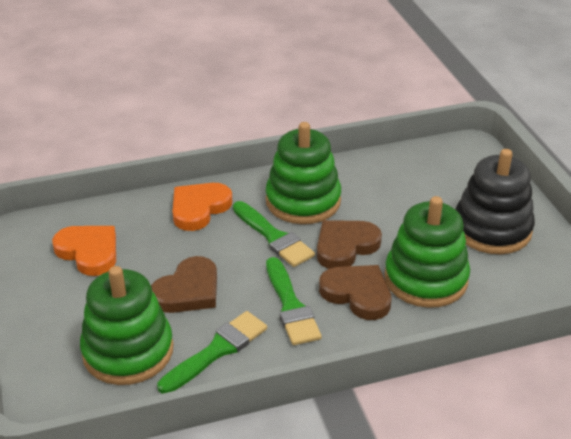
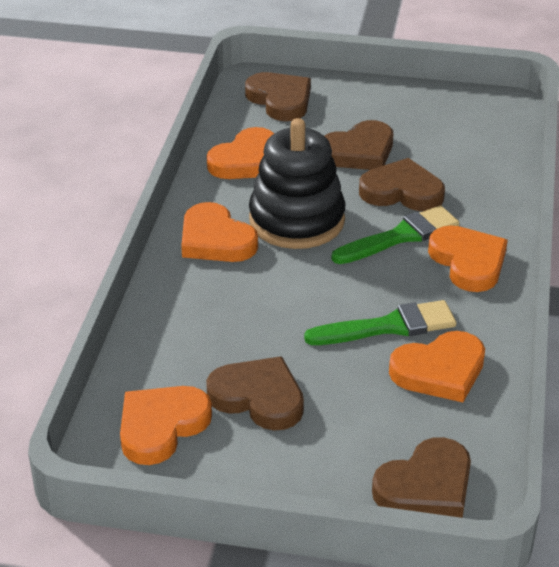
brown heart: 3 -> 5
green brush: 3 -> 2
green stacking toy: 3 -> 0
orange heart: 2 -> 5

